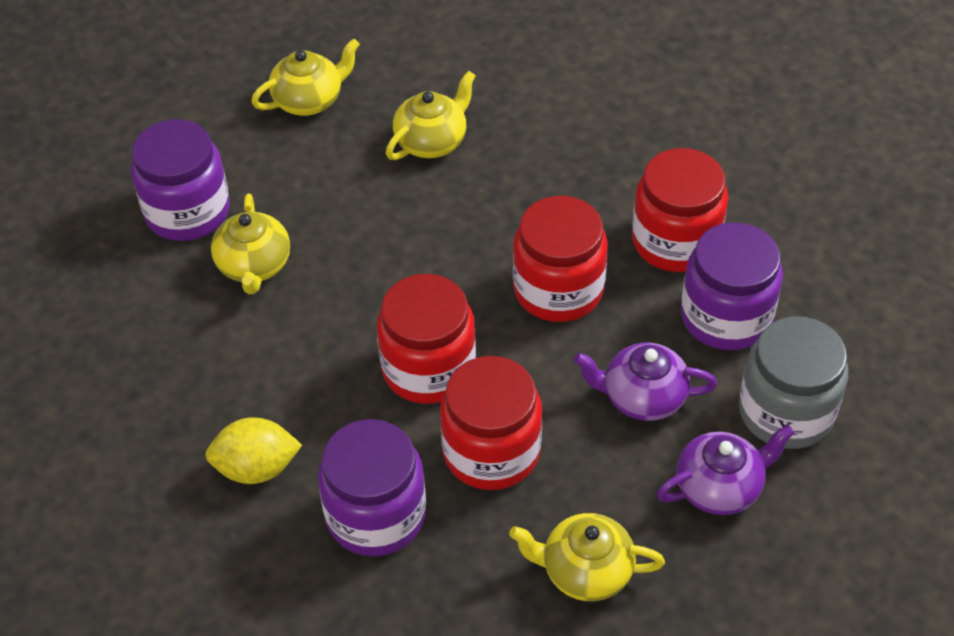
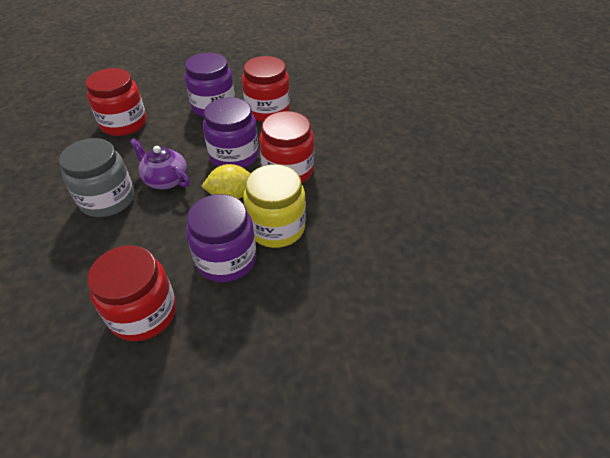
purple teapot: 2 -> 1
yellow jar: 0 -> 1
yellow teapot: 4 -> 0

